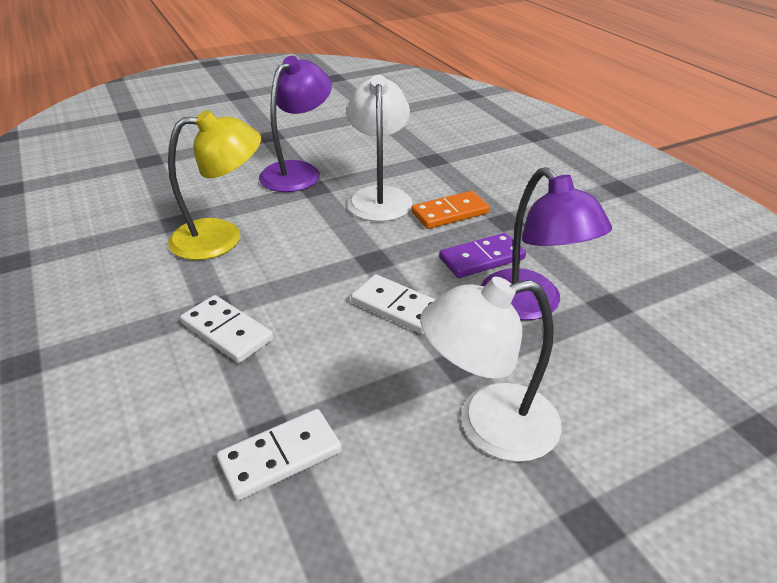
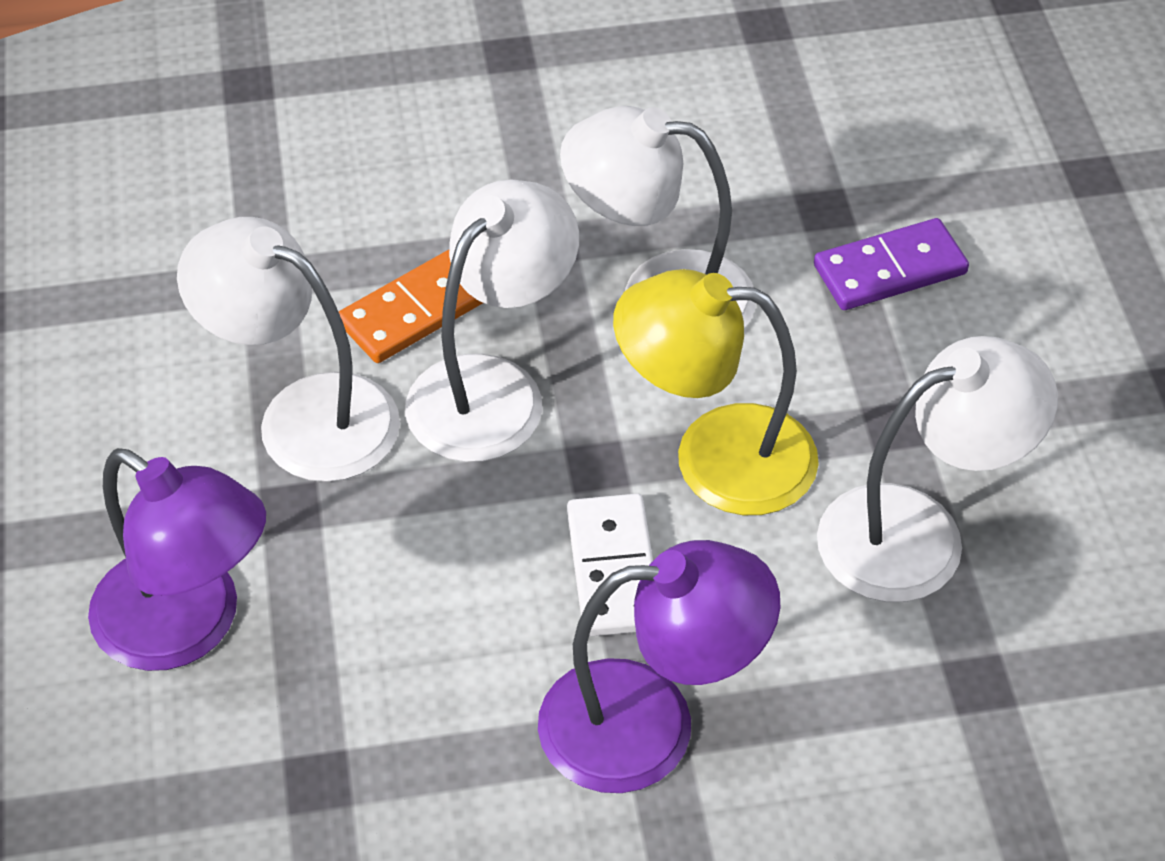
white domino: 3 -> 1
white lamp: 2 -> 4

